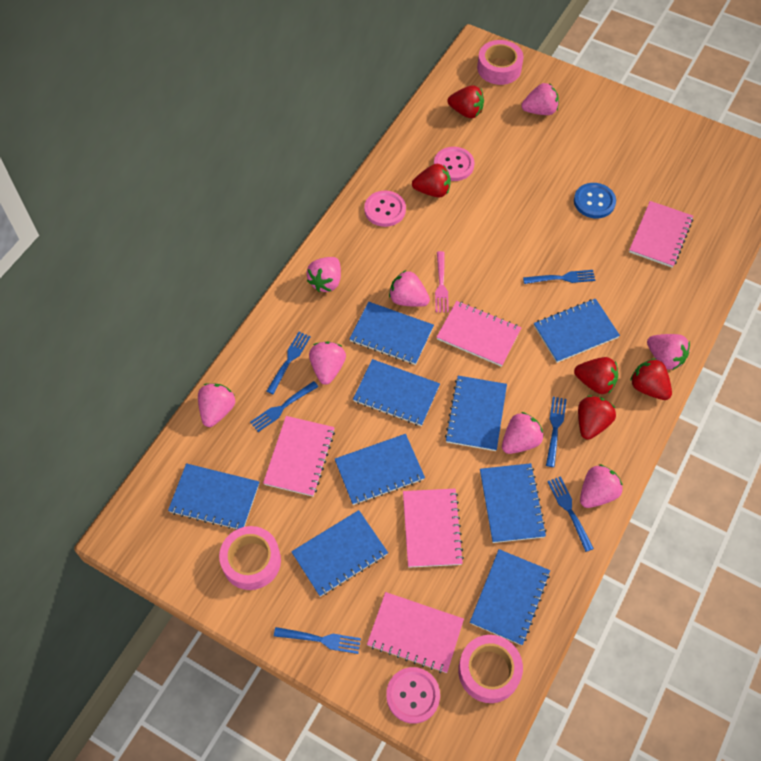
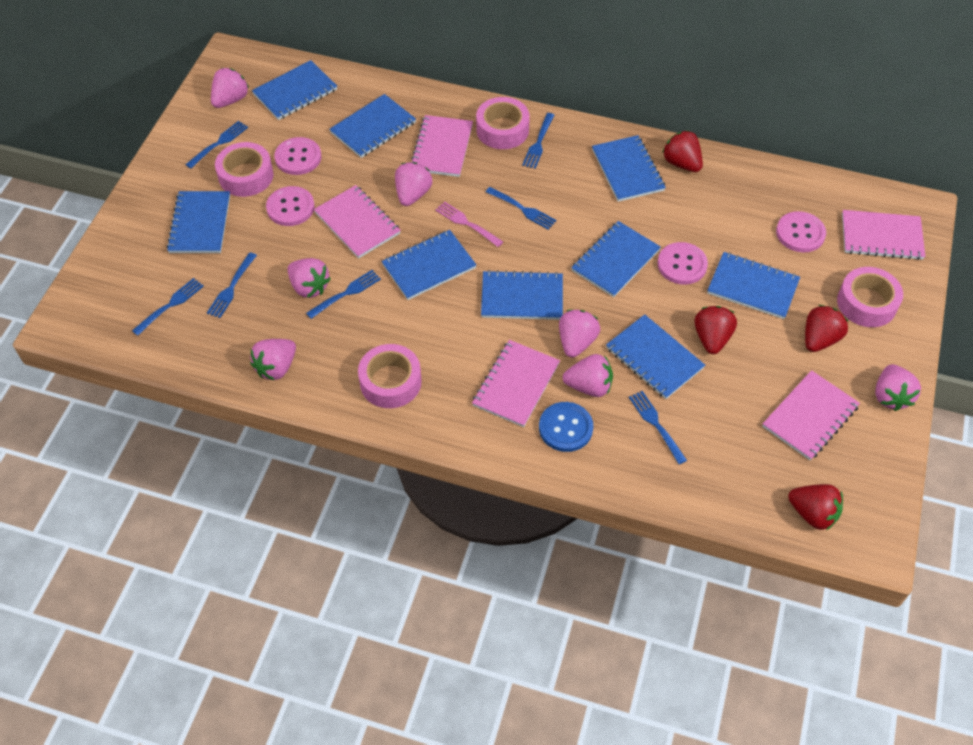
blue fork: 6 -> 7
pink button: 3 -> 4
pink strawberry: 8 -> 7
pink tape: 3 -> 4
red strawberry: 5 -> 4

